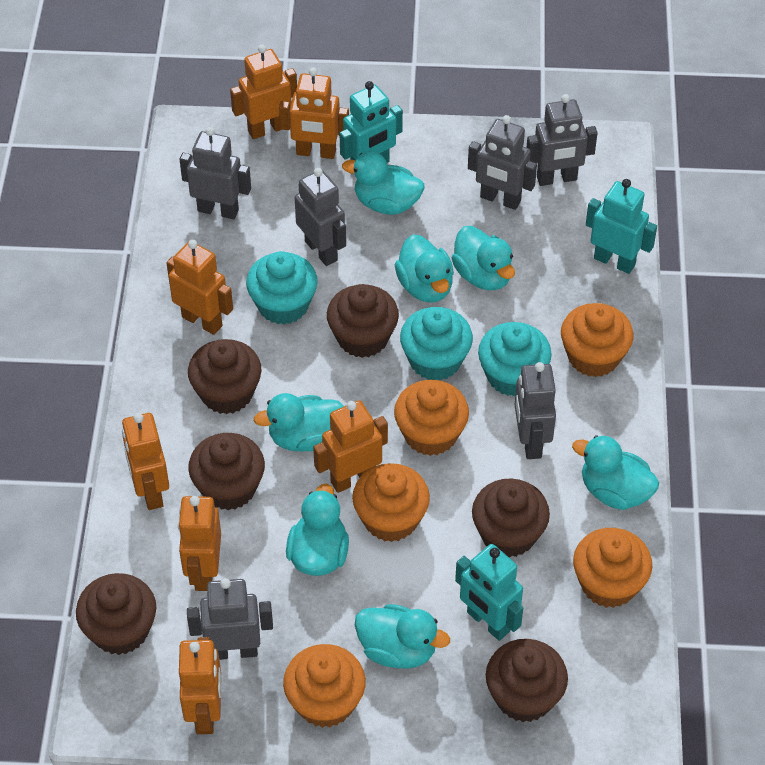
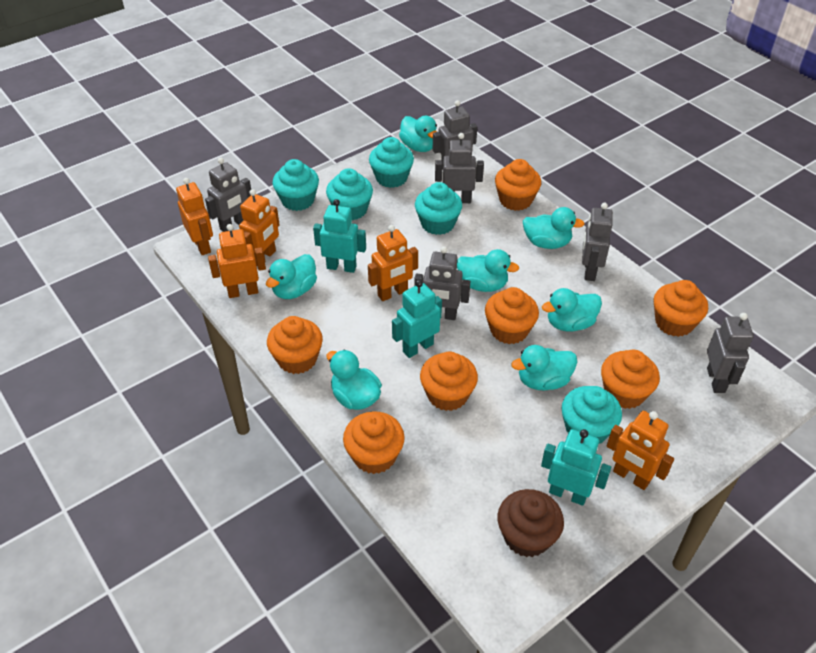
brown cupcake: 6 -> 1
orange cupcake: 5 -> 7
orange robot: 7 -> 5
turquoise cupcake: 3 -> 5

